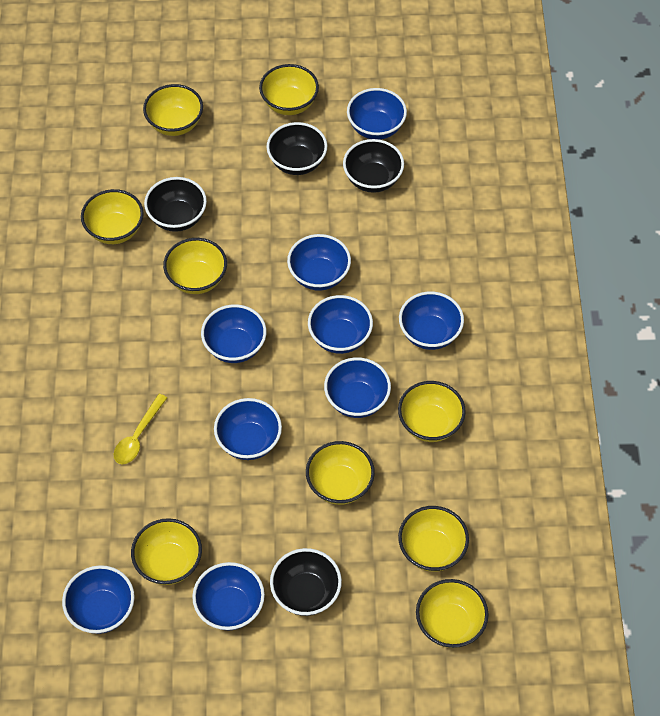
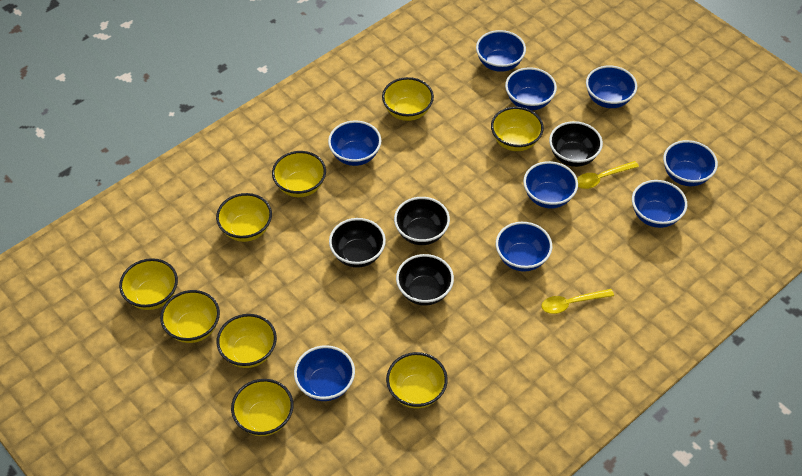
yellow spoon: 1 -> 2

